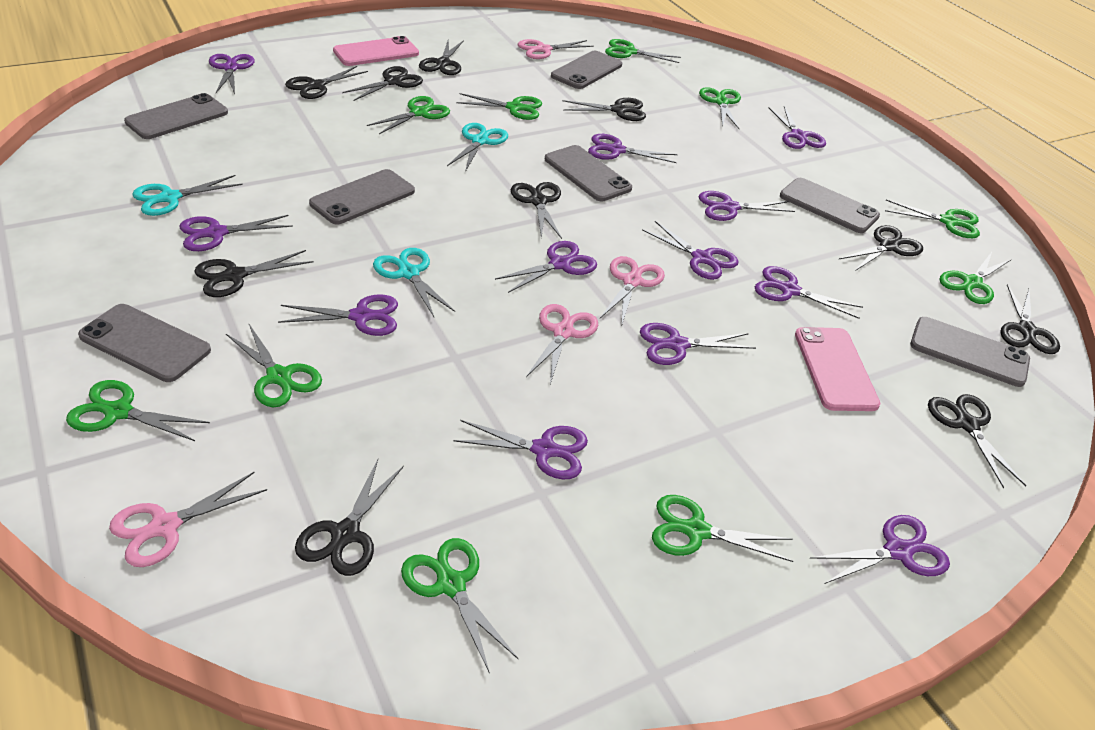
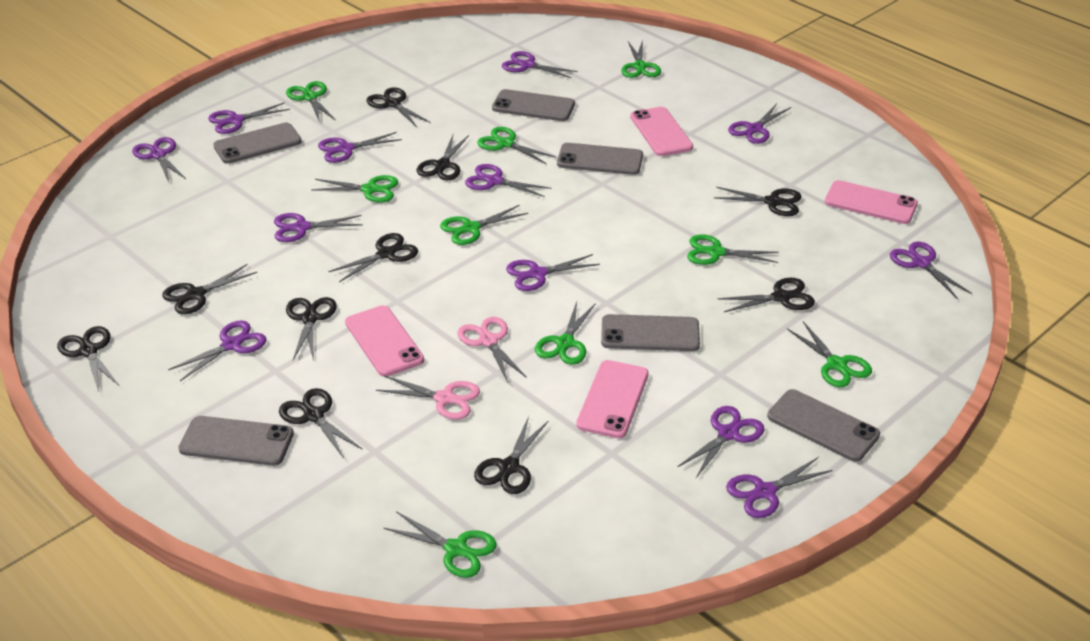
green scissors: 10 -> 9
grey phone: 7 -> 6
pink phone: 2 -> 4
pink scissors: 4 -> 2
turquoise scissors: 3 -> 0

